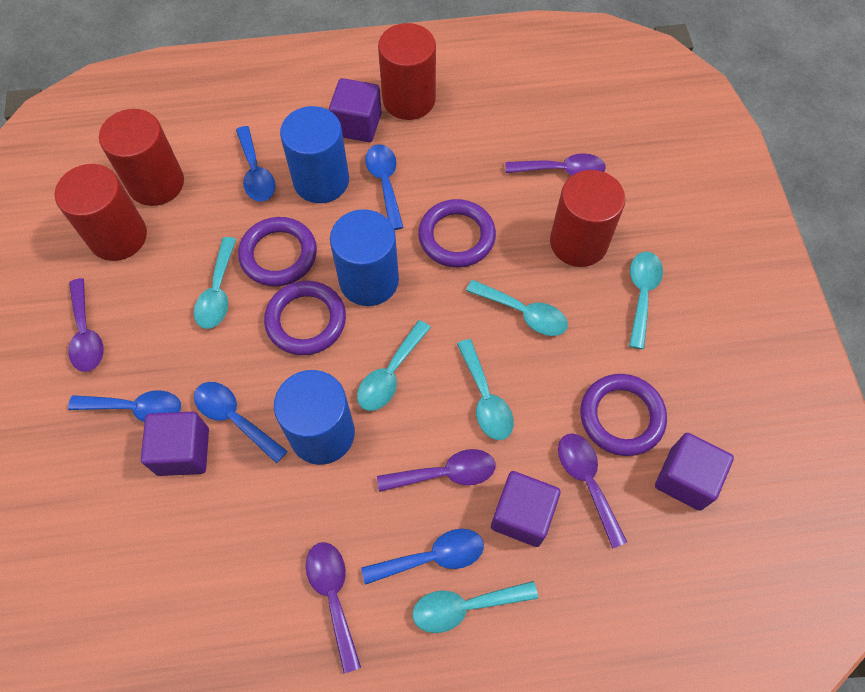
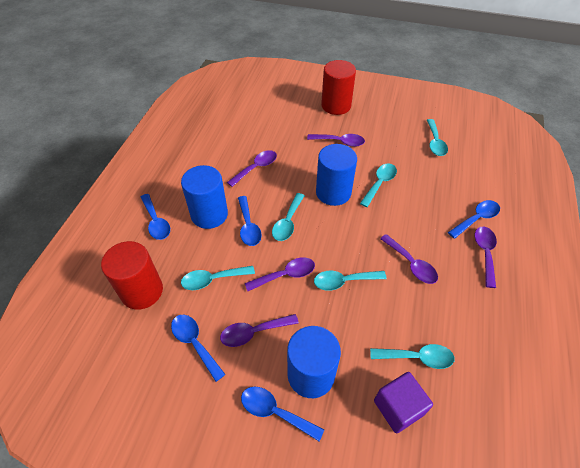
purple cube: 4 -> 1
purple ring: 4 -> 0
purple spoon: 5 -> 6
red cylinder: 4 -> 2

